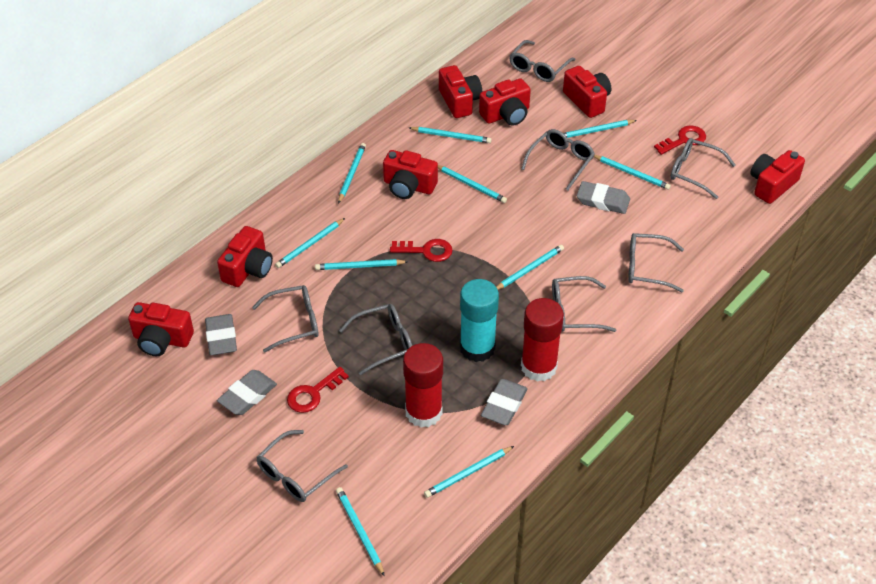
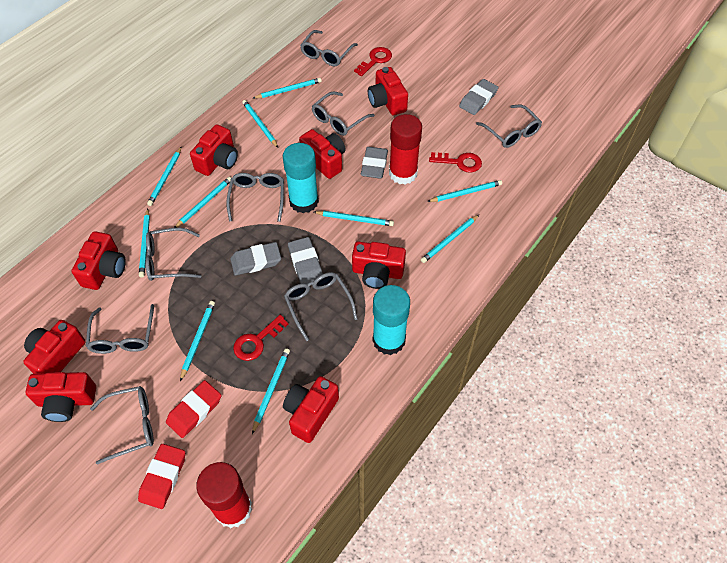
red camera: 7 -> 8
red eraser: 0 -> 2
turquoise glue stick: 1 -> 2

